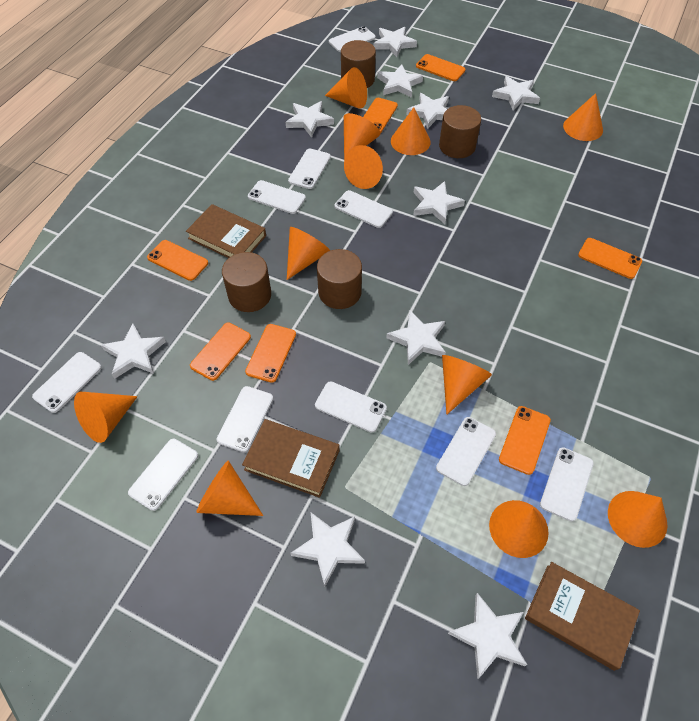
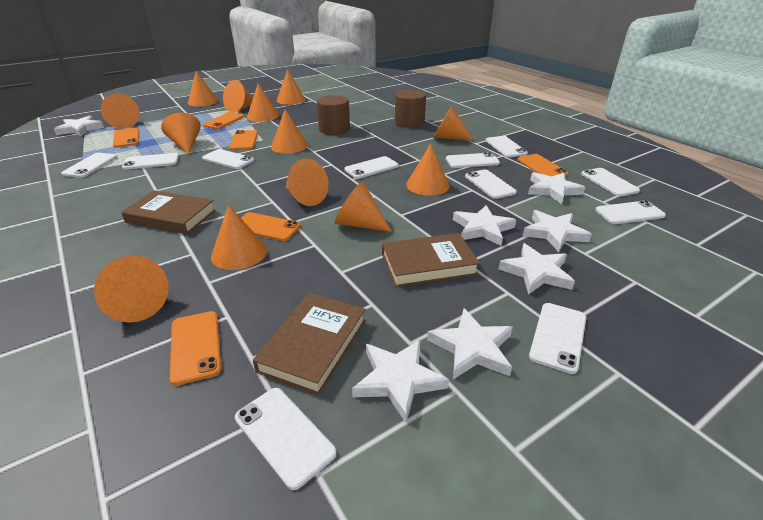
brown cylinder: 4 -> 2
orange cone: 11 -> 13
orange phone: 7 -> 6
white phone: 10 -> 11
white star: 10 -> 7

